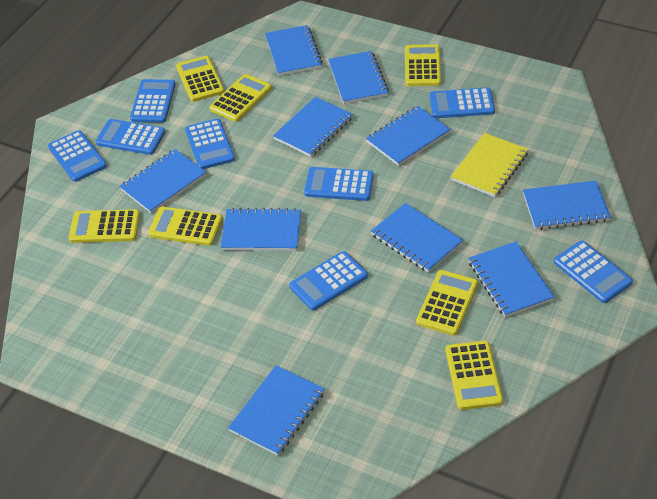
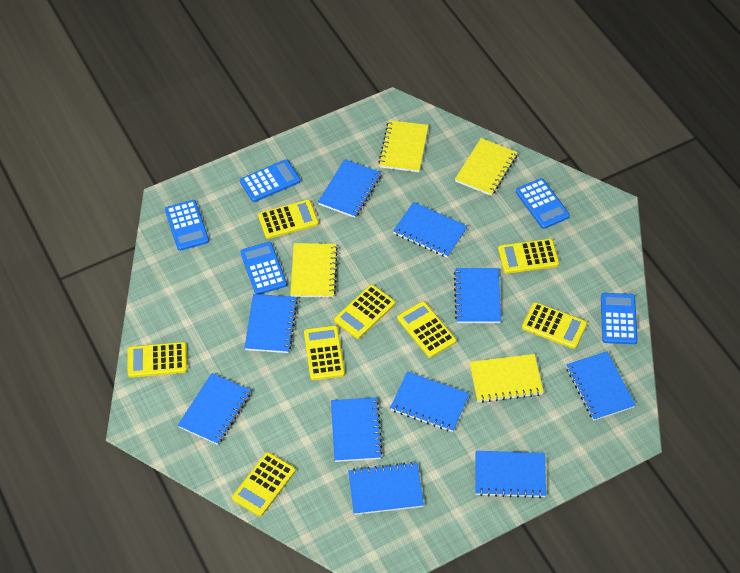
blue calculator: 8 -> 5
yellow calculator: 7 -> 8
yellow notebook: 1 -> 4

